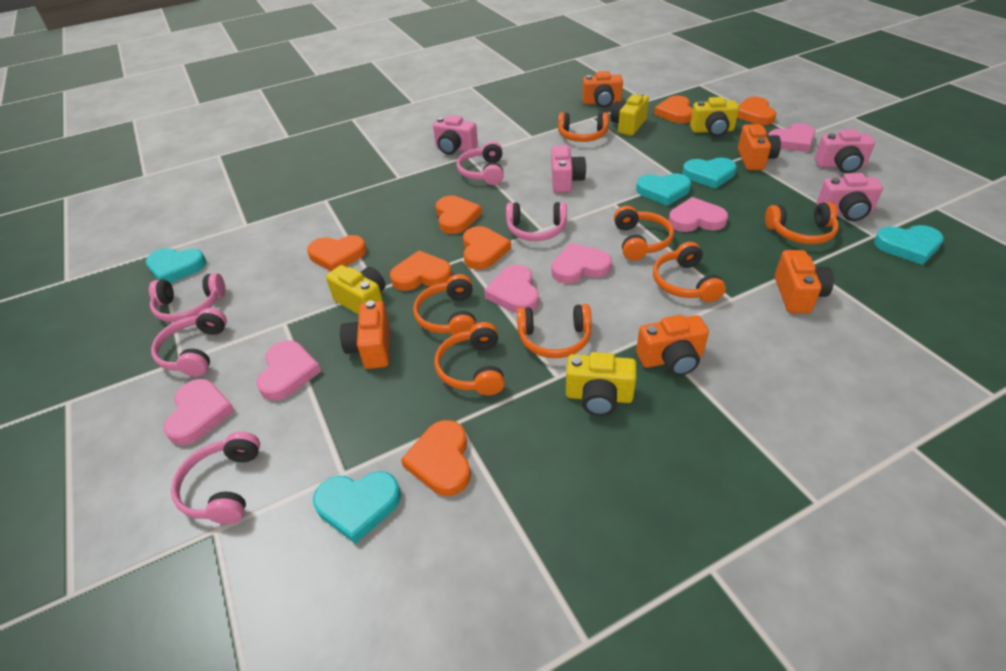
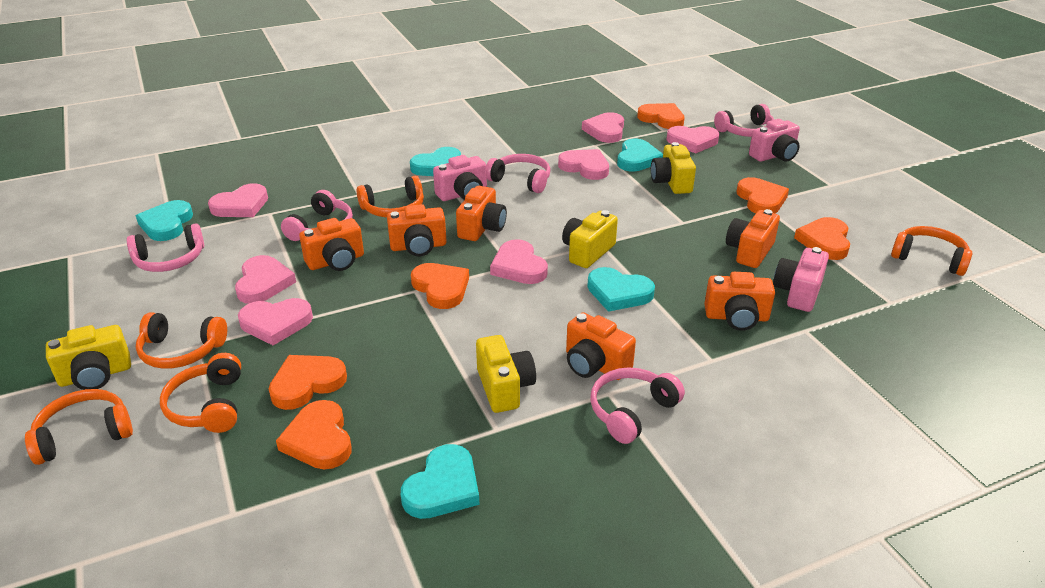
orange camera: 5 -> 6
orange headphones: 7 -> 5
orange heart: 7 -> 6
pink camera: 4 -> 3
pink heart: 6 -> 7

